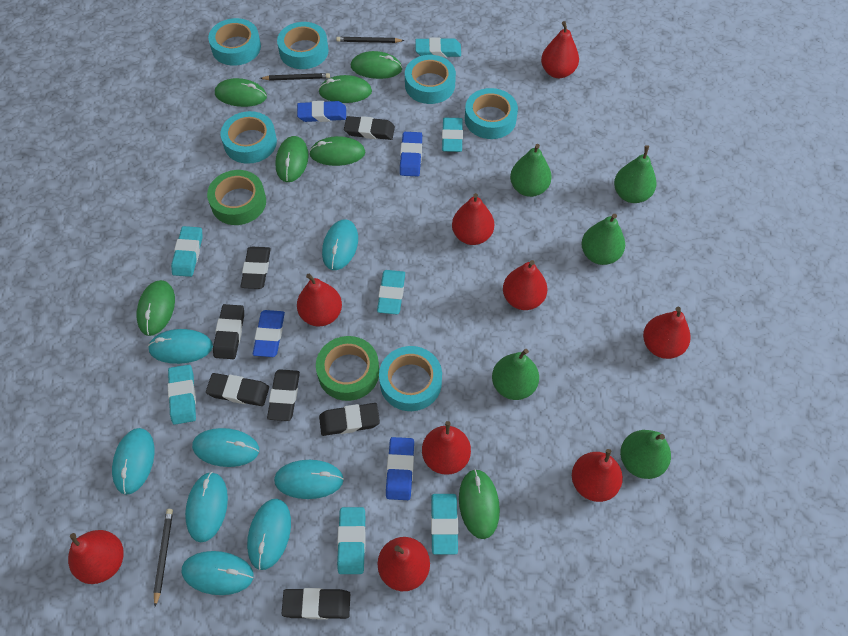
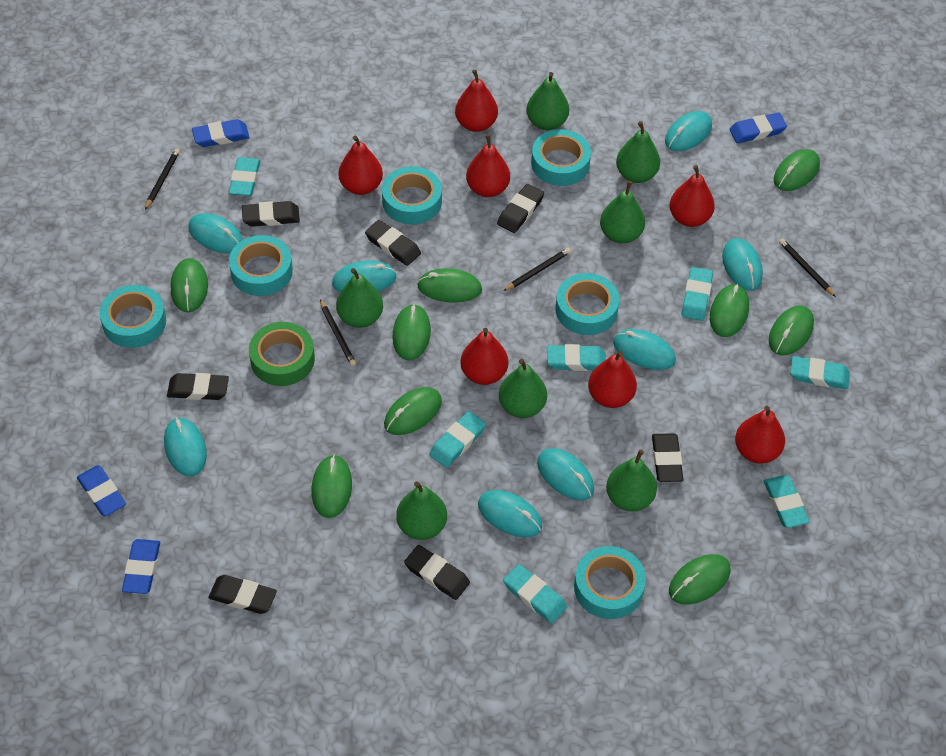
black pencil: 3 -> 4
green mouse: 7 -> 9
green pear: 5 -> 7
green tape: 2 -> 1
red pear: 9 -> 7

